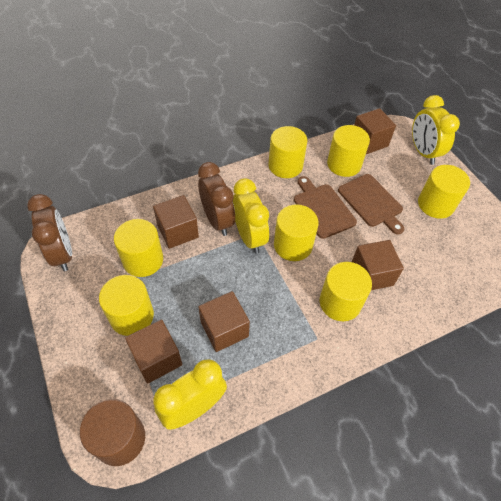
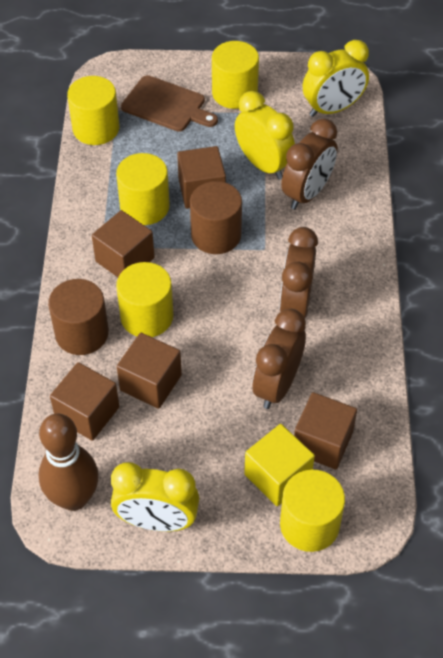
brown bowling pin: 0 -> 1
brown clock: 2 -> 3
brown cutting board: 2 -> 1
brown cylinder: 1 -> 2
yellow cube: 0 -> 1
yellow cylinder: 7 -> 5

